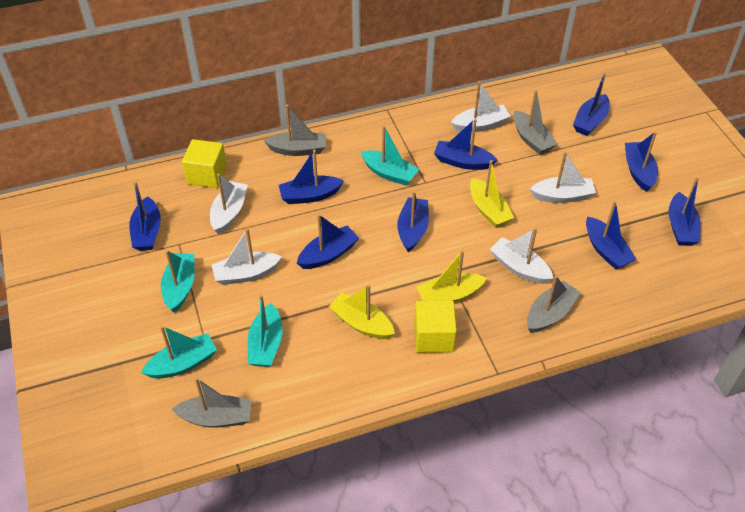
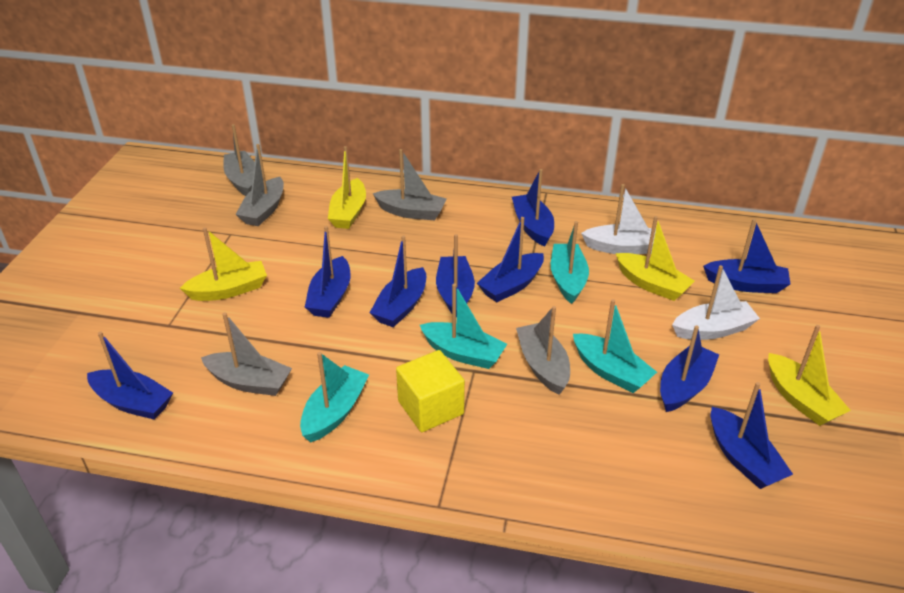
grey boat: 4 -> 5
white boat: 5 -> 2
yellow boat: 3 -> 4
yellow cube: 2 -> 1

